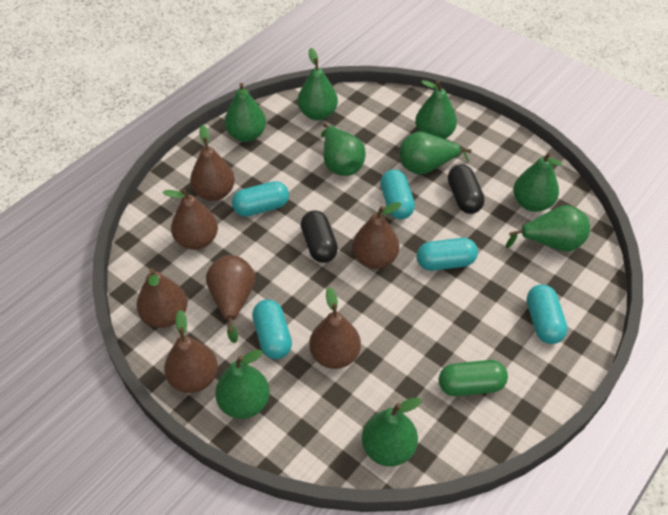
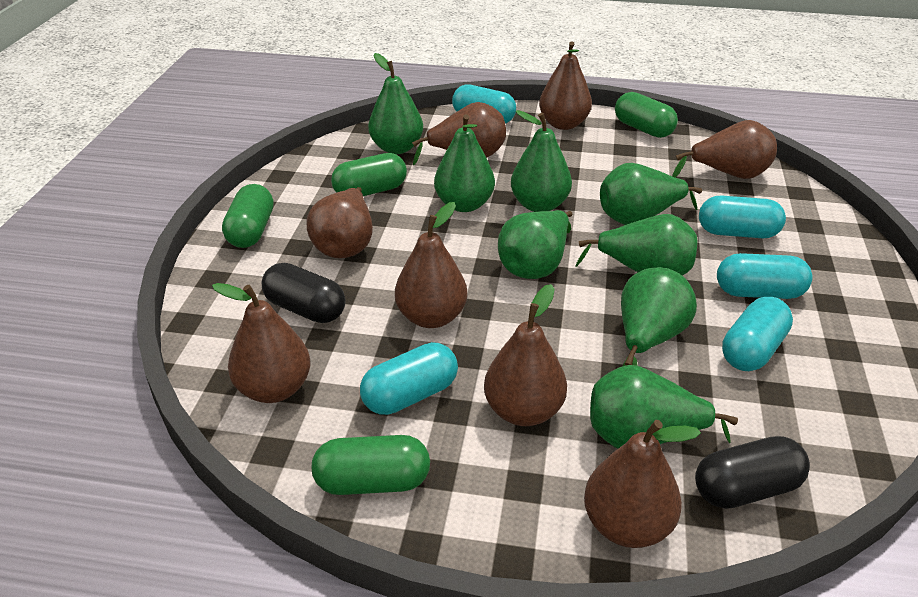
brown pear: 7 -> 8
green capsule: 1 -> 4
green pear: 9 -> 8

